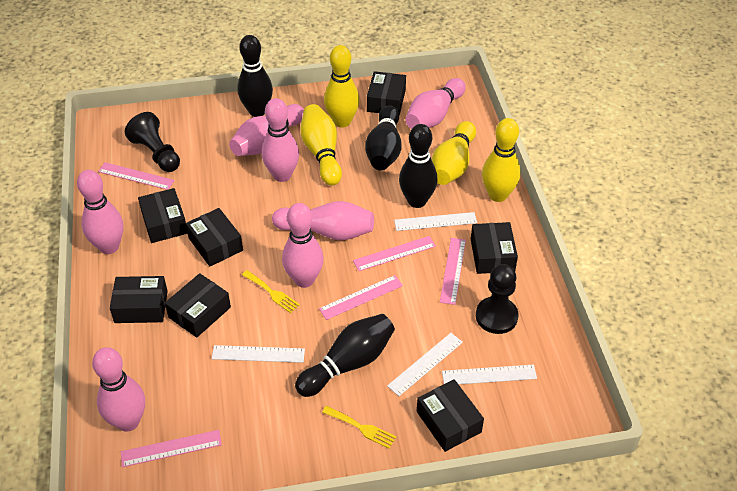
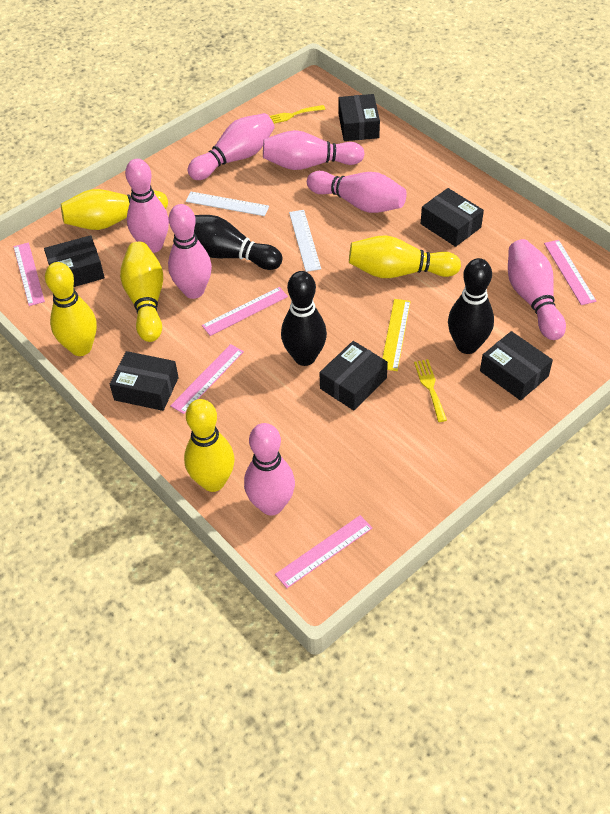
black bowling pin: 4 -> 3
black box: 7 -> 6
black pawn: 2 -> 0
white ruler: 4 -> 2
yellow bowling pin: 4 -> 5
yellow ruler: 0 -> 1

